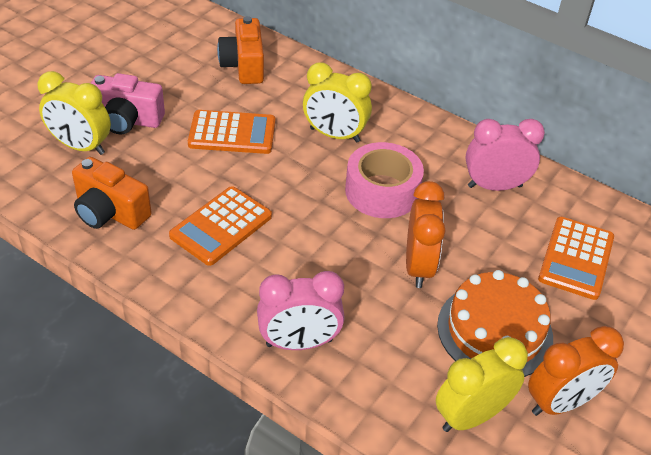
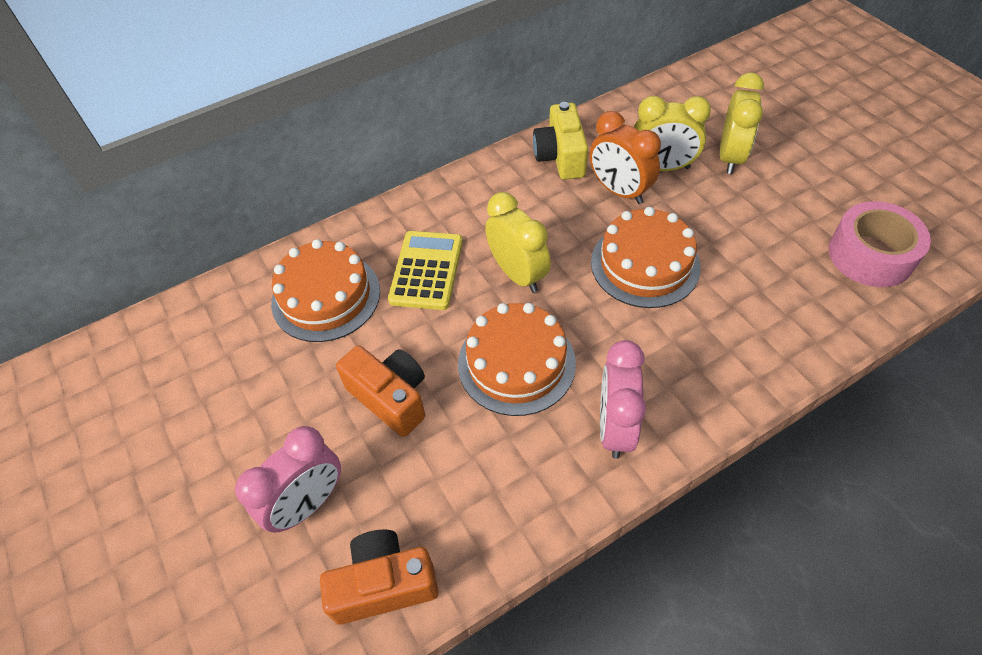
orange cake: 1 -> 3
orange calculator: 3 -> 0
orange clock: 2 -> 1
pink camera: 1 -> 0
yellow calculator: 0 -> 1
yellow camera: 0 -> 1

